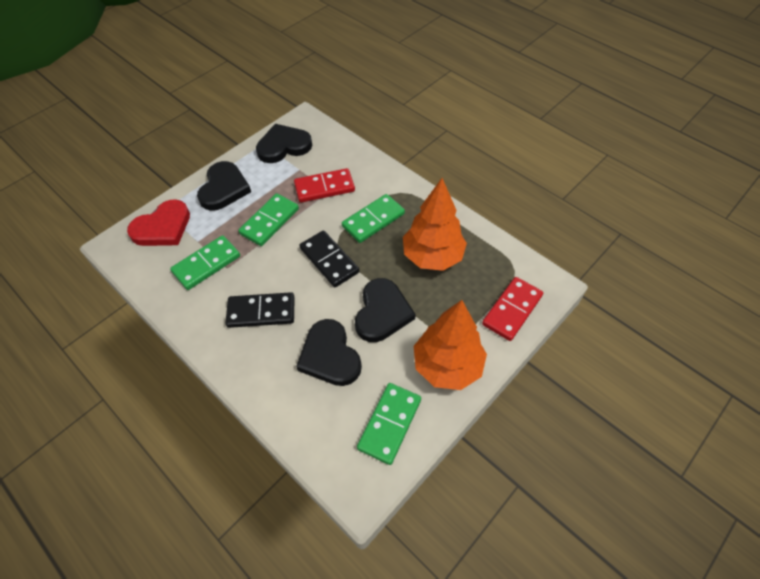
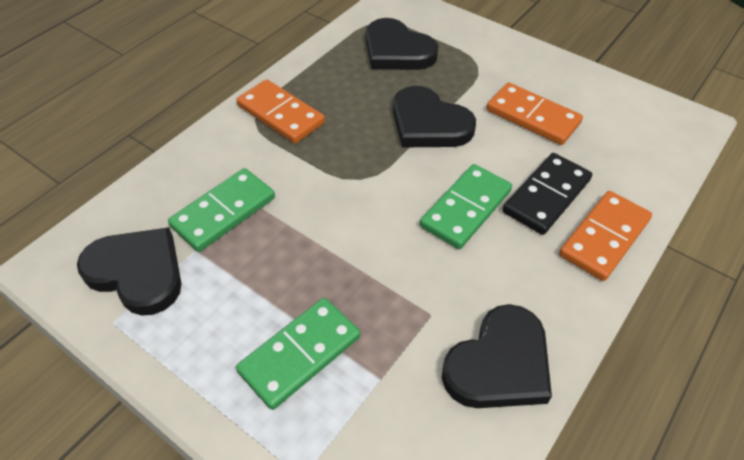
black domino: 2 -> 1
green domino: 4 -> 3
orange domino: 0 -> 3
orange tree: 2 -> 0
red domino: 2 -> 0
red heart: 1 -> 0

